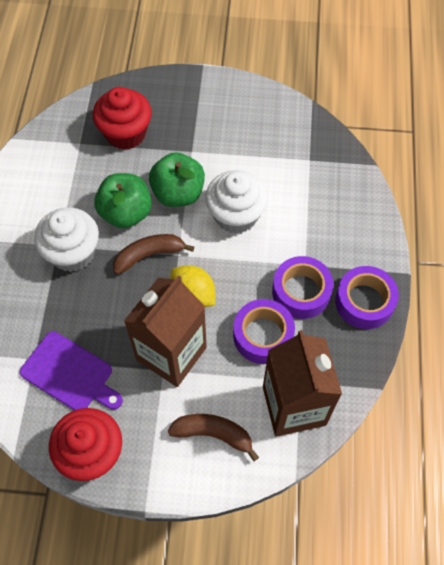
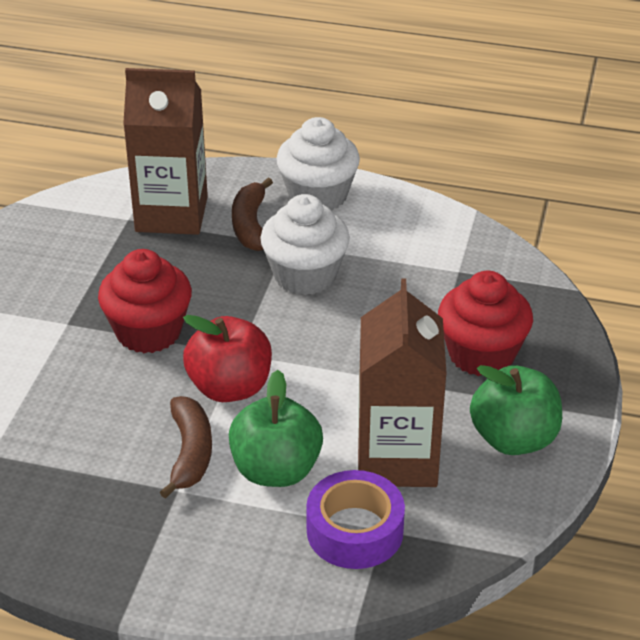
purple cutting board: 1 -> 0
purple tape: 3 -> 1
red apple: 0 -> 1
yellow lemon: 1 -> 0

